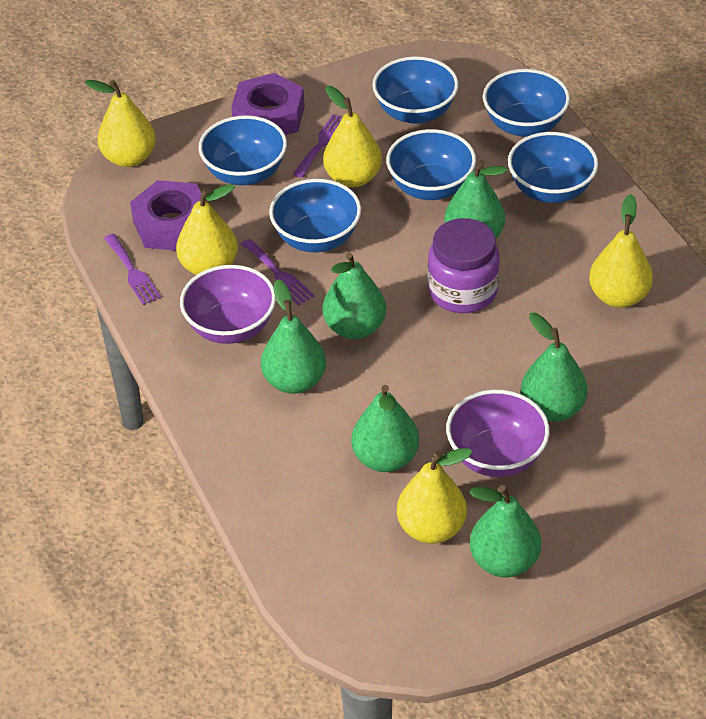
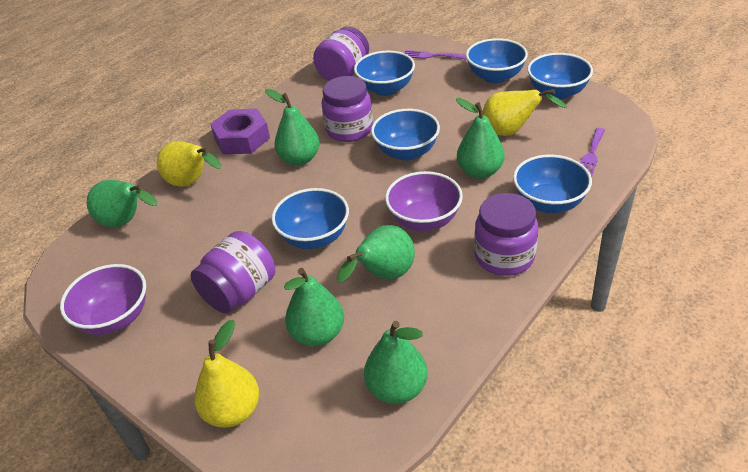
purple fork: 3 -> 2
purple jar: 1 -> 4
purple nut: 2 -> 1
yellow pear: 5 -> 3

